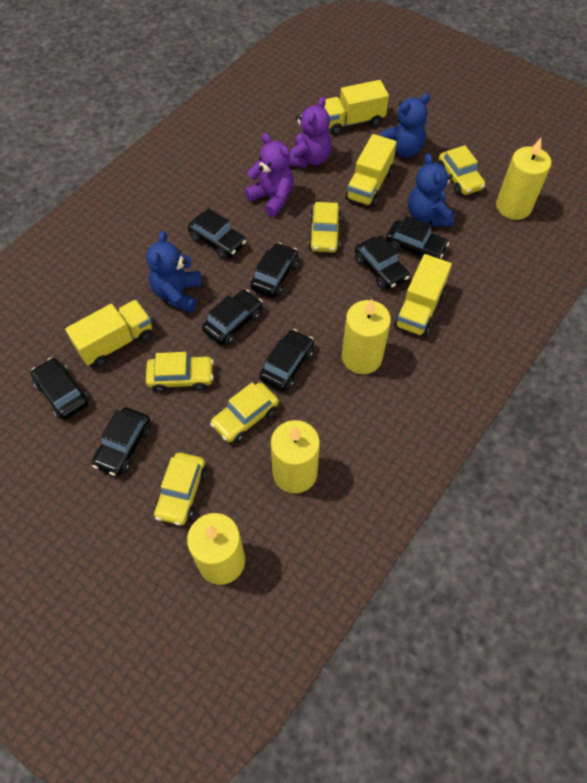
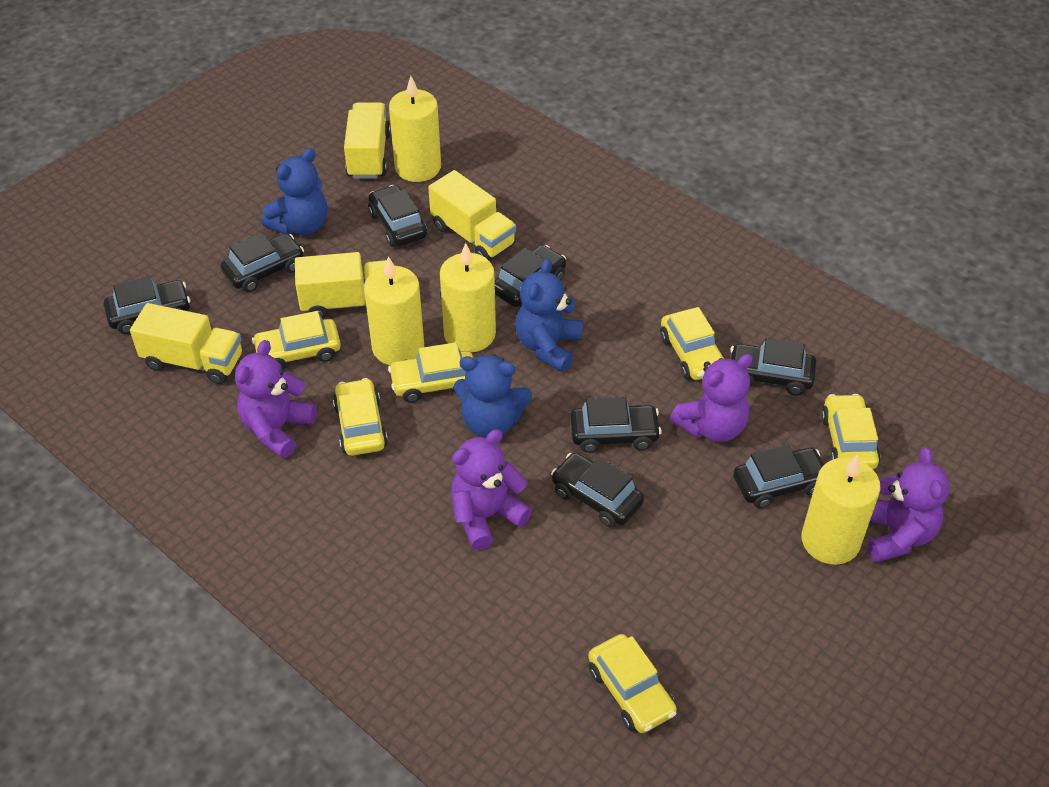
purple teddy bear: 2 -> 4
yellow car: 5 -> 6

